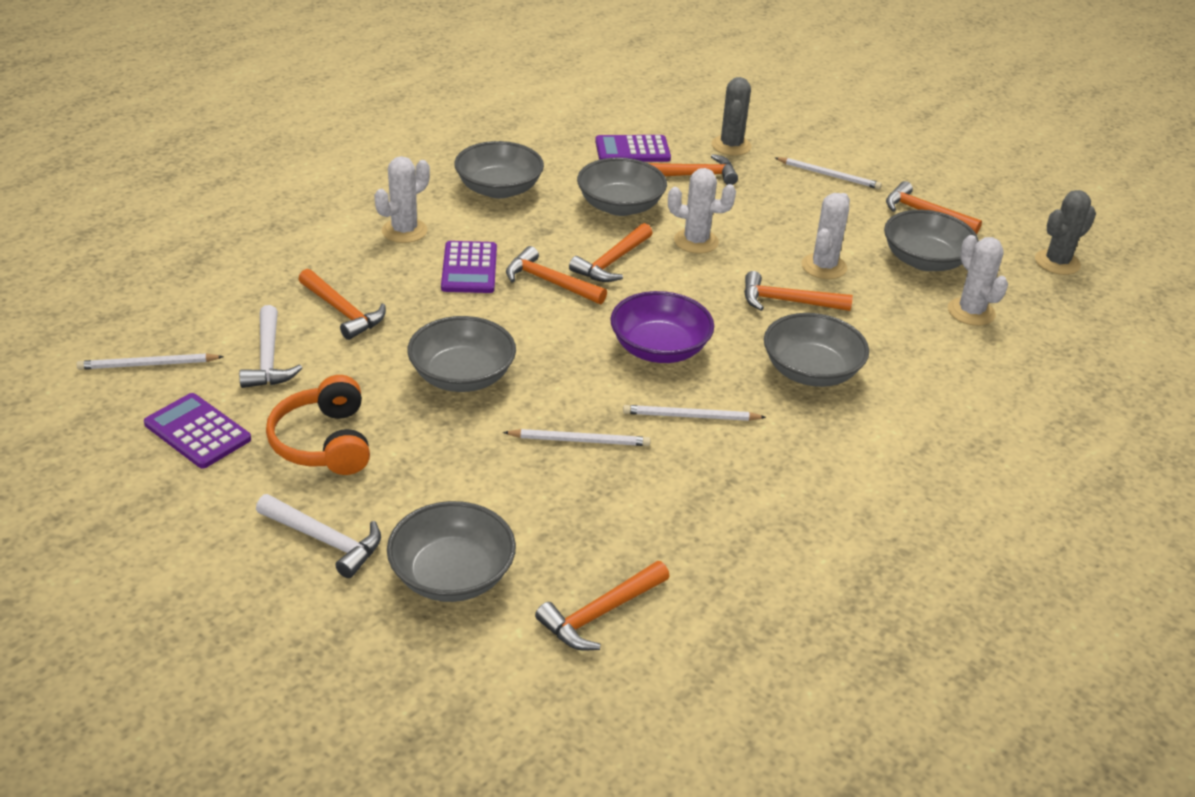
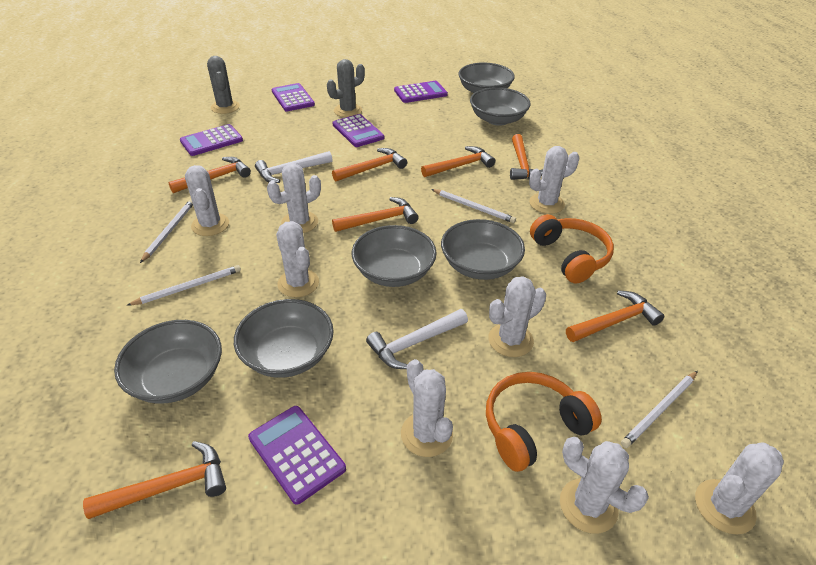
orange headphones: 1 -> 2
purple bowl: 1 -> 0
purple calculator: 3 -> 5
white cactus: 4 -> 8

